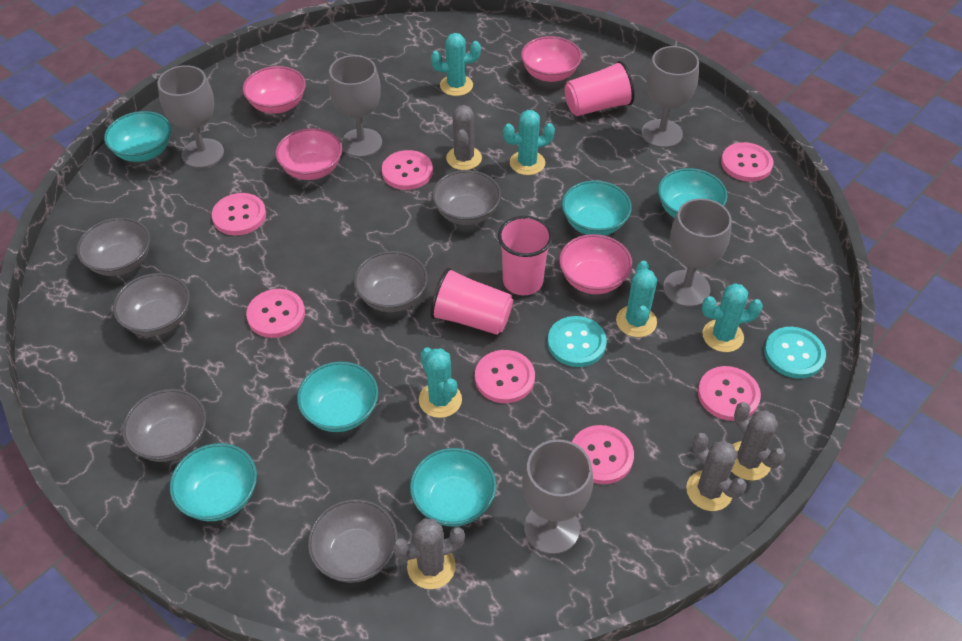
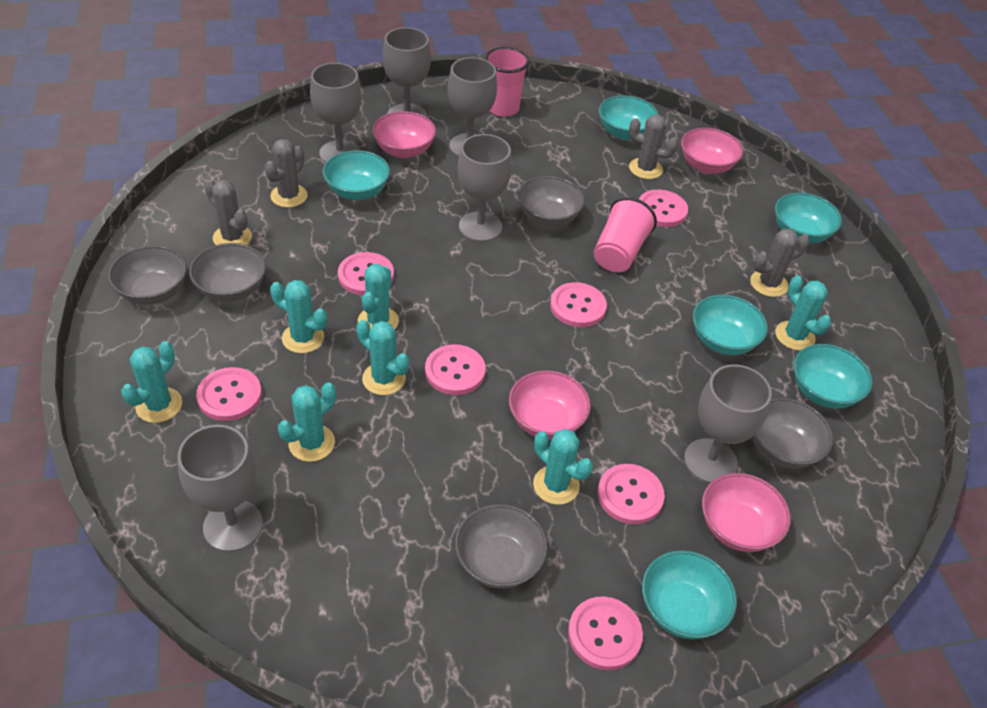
grey bowl: 6 -> 5
grey goblet: 5 -> 6
pink cup: 3 -> 2
turquoise button: 2 -> 0
turquoise cactus: 5 -> 7

